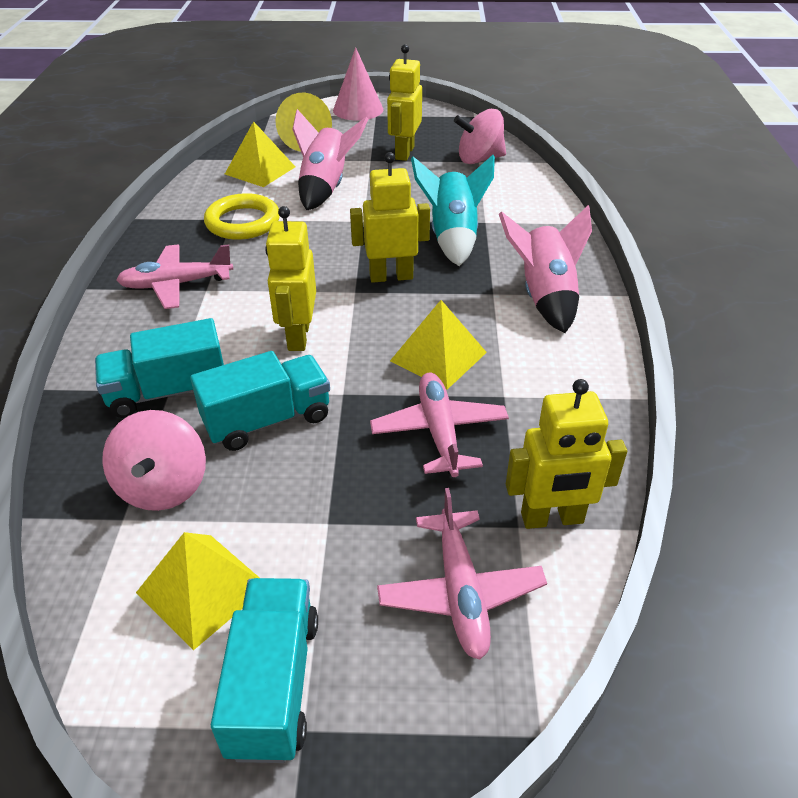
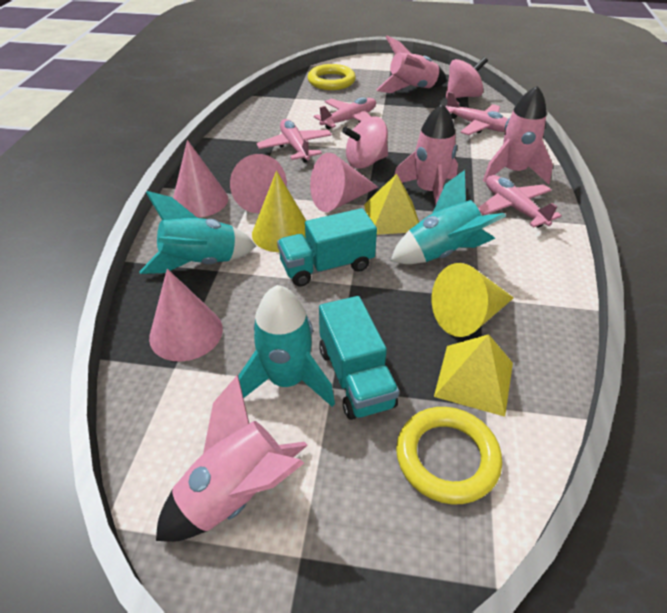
pink cone: 1 -> 4
pink plane: 3 -> 4
pink rocket: 2 -> 4
turquoise rocket: 1 -> 3
turquoise truck: 3 -> 2
yellow cone: 1 -> 2
yellow pyramid: 3 -> 2
yellow ring: 1 -> 2
yellow robot: 4 -> 0

